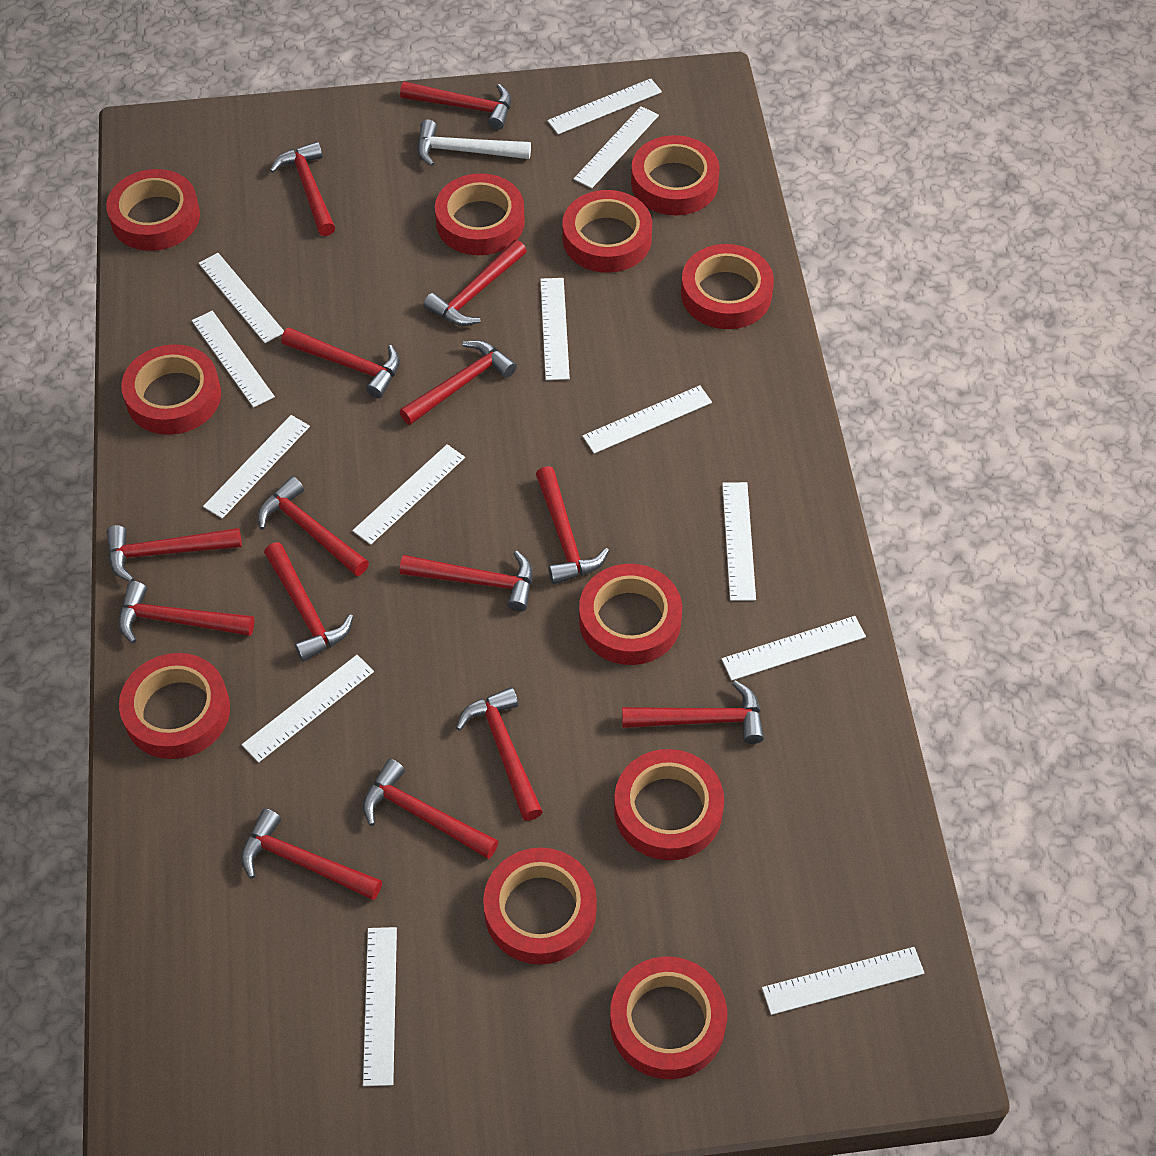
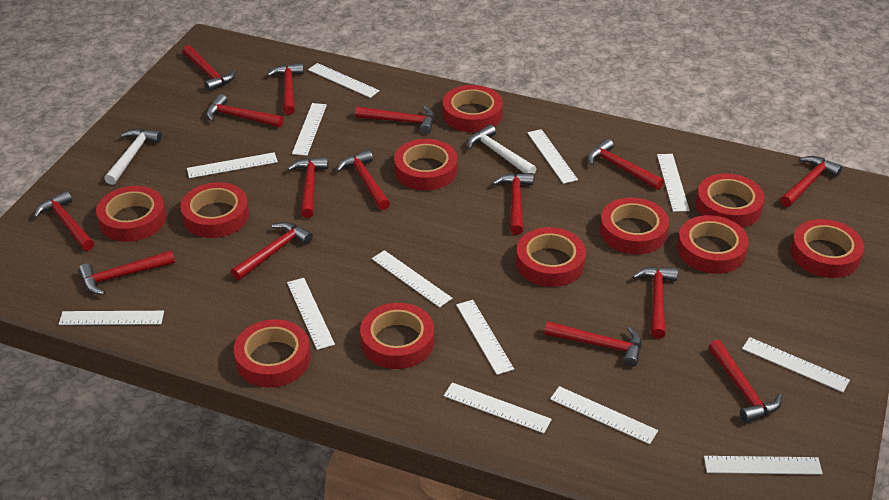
white hammer: 1 -> 2

